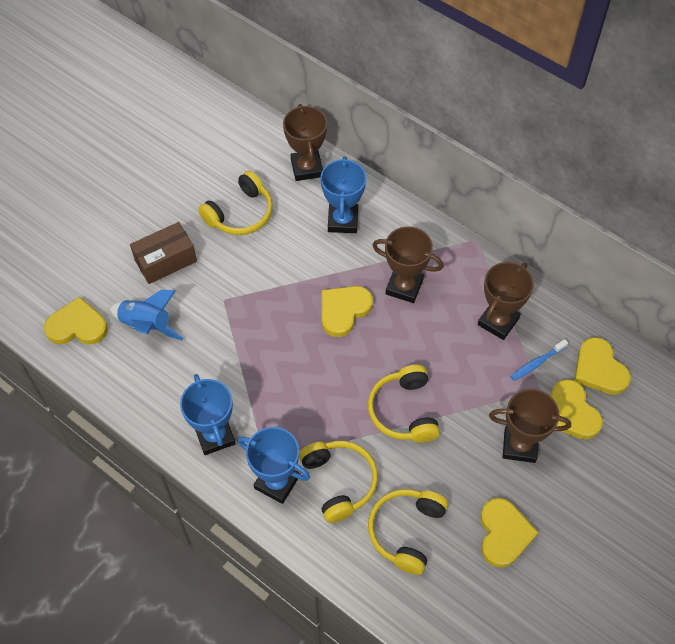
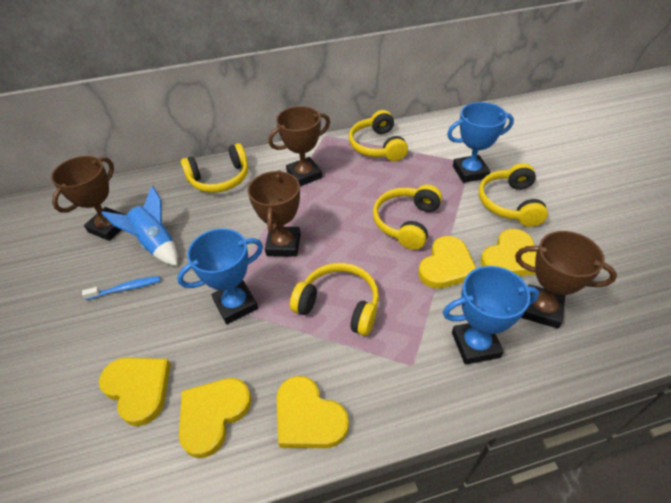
brown box: 1 -> 0
yellow headphones: 4 -> 5

